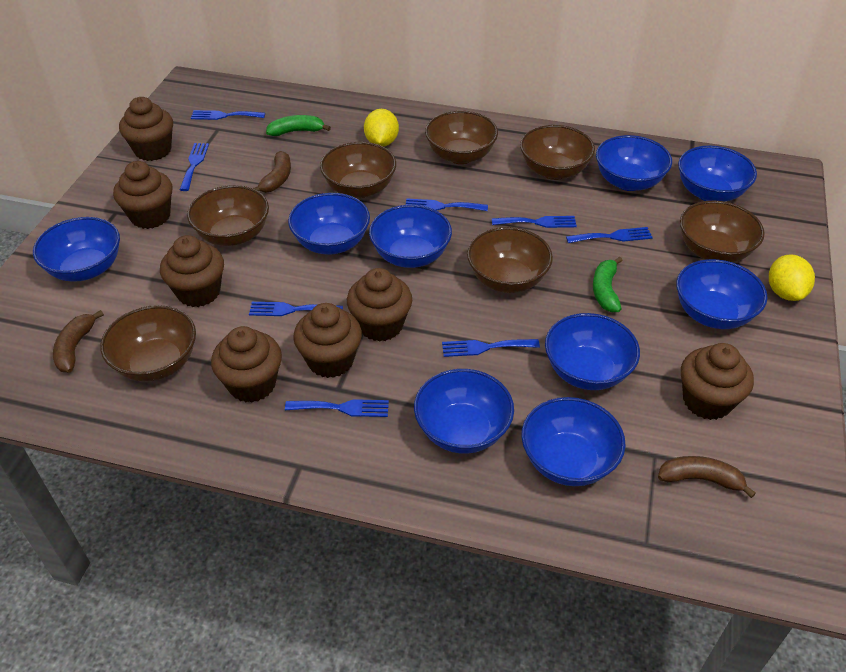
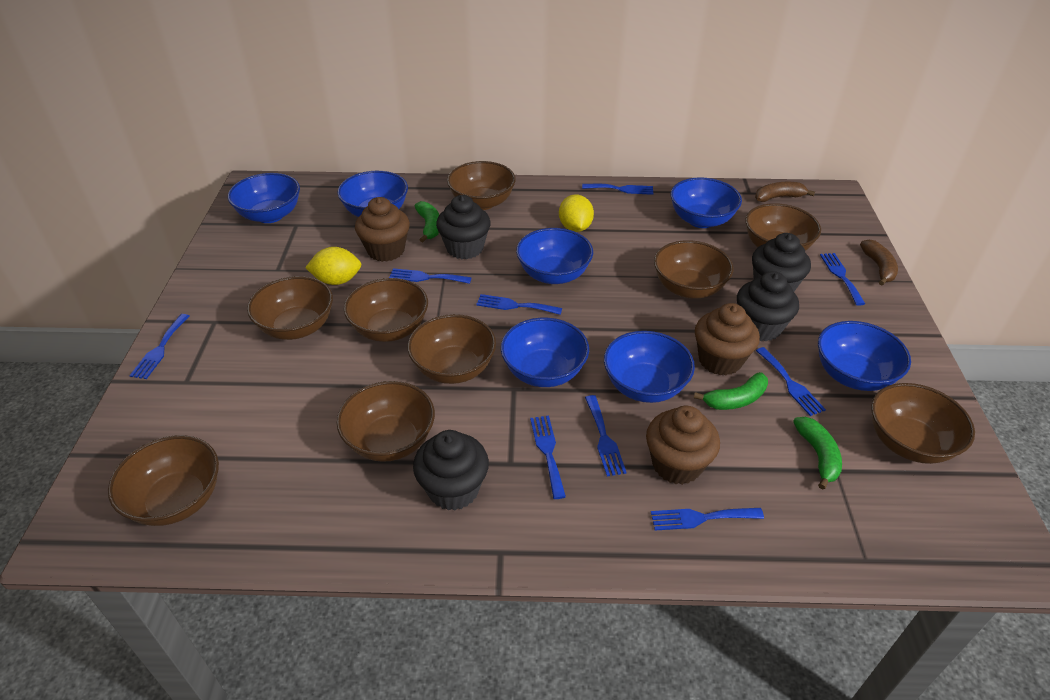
black cupcake: 0 -> 4
blue bowl: 9 -> 7
blue fork: 8 -> 9
brown banana: 3 -> 2
brown bowl: 7 -> 9
brown cupcake: 7 -> 3
green banana: 2 -> 3

